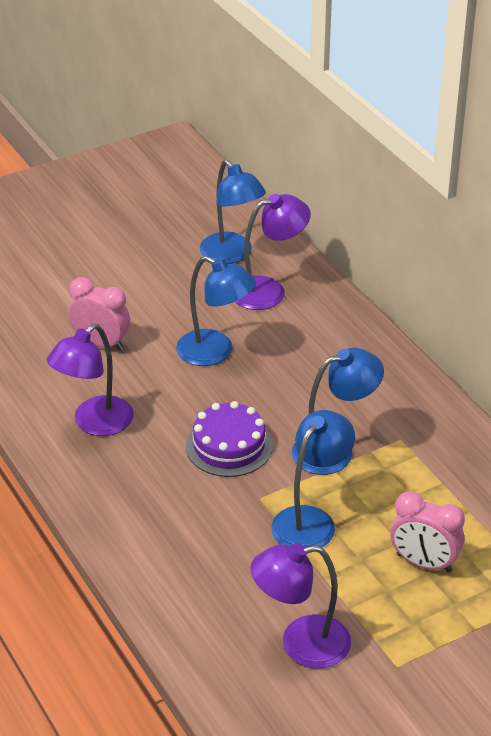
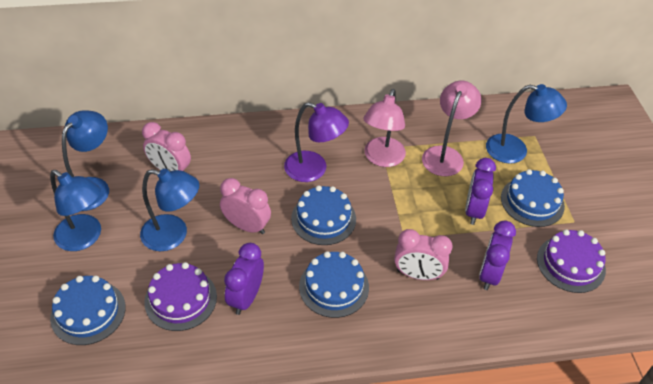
blue cake: 0 -> 4
pink clock: 2 -> 3
pink lamp: 0 -> 2
purple cake: 1 -> 2
purple clock: 0 -> 3
purple lamp: 3 -> 1

